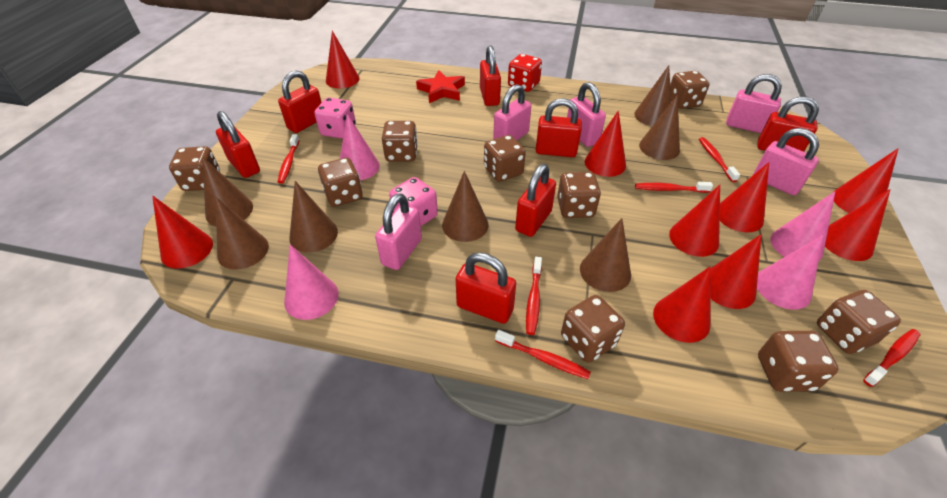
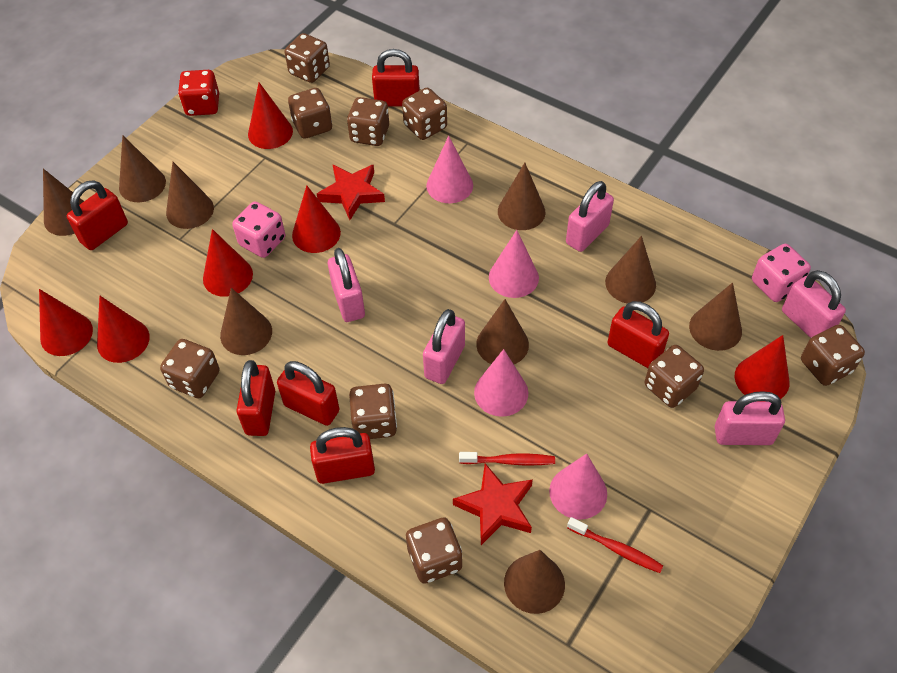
brown cone: 7 -> 9
red cone: 9 -> 6
red padlock: 7 -> 6
red star: 1 -> 2
red toothbrush: 6 -> 2

